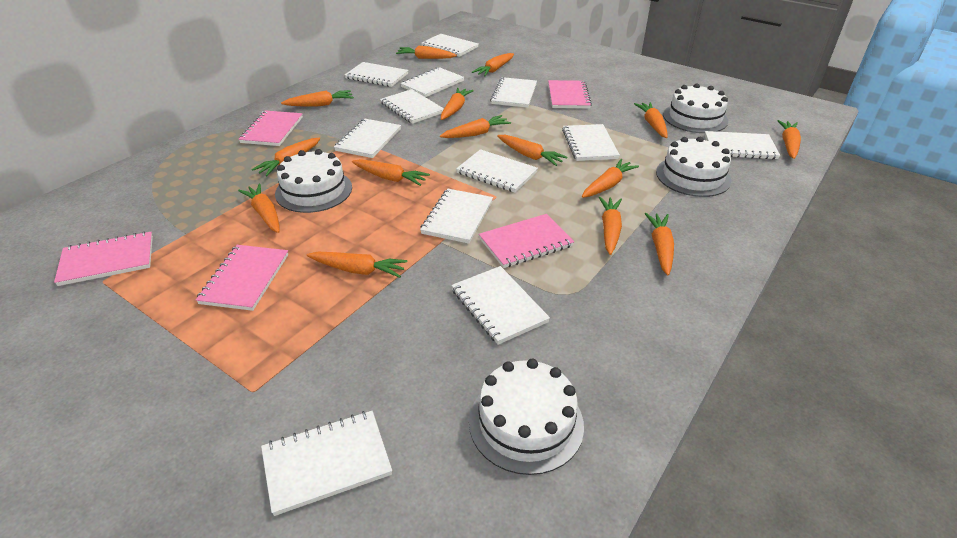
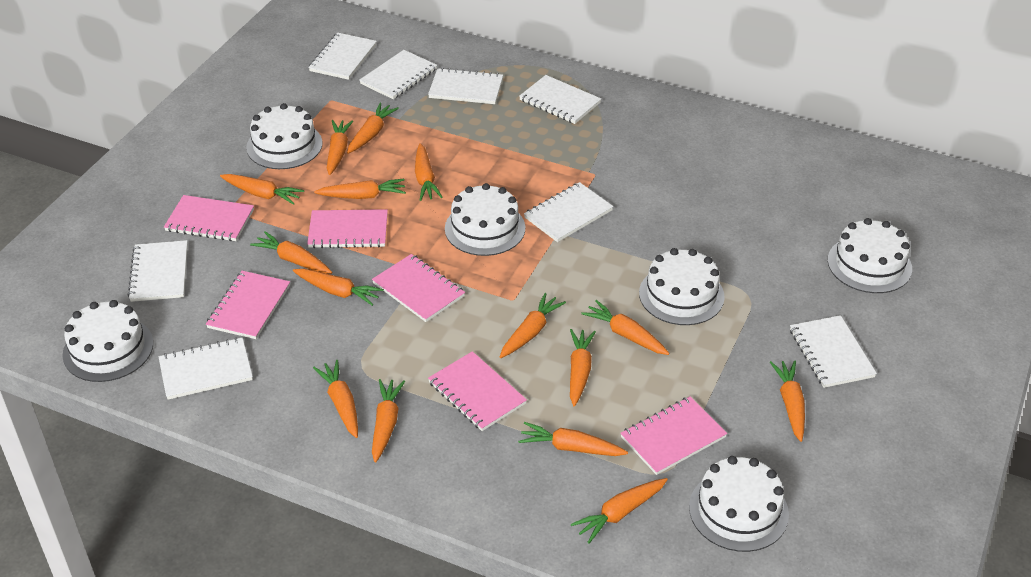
pink notebook: 5 -> 6
white cake: 4 -> 6
white notebook: 12 -> 8

